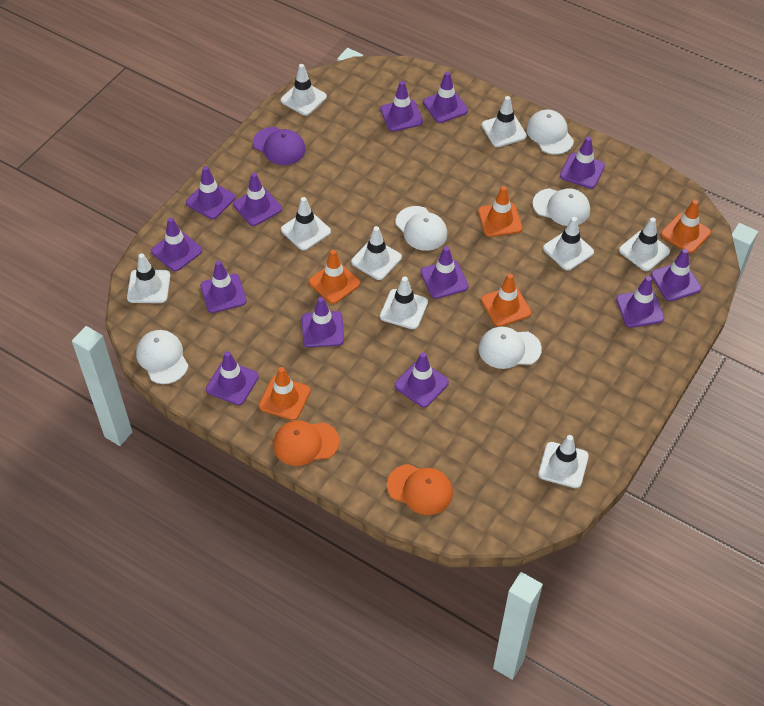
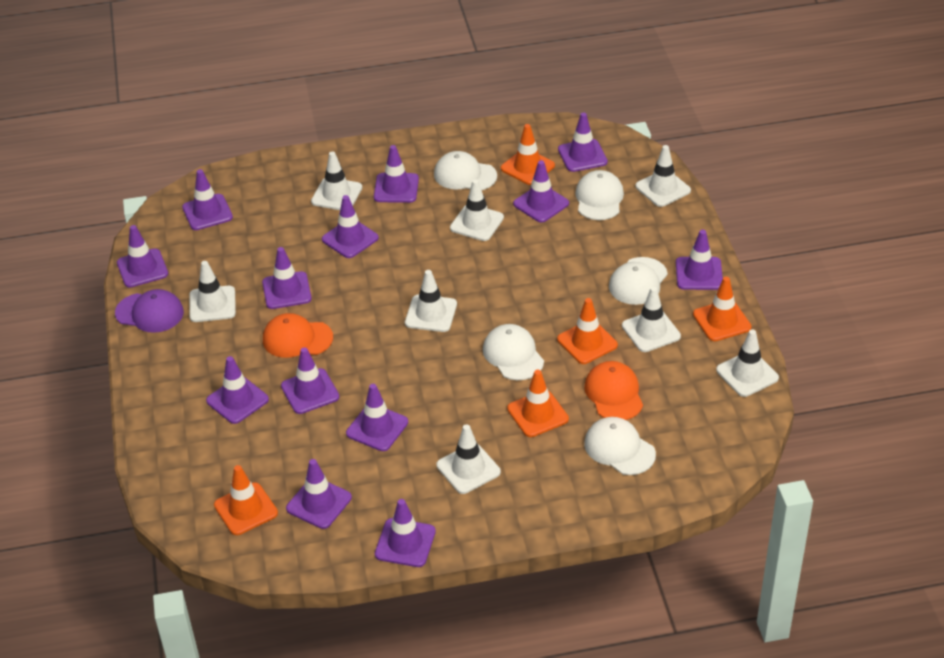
white traffic cone: 9 -> 8

